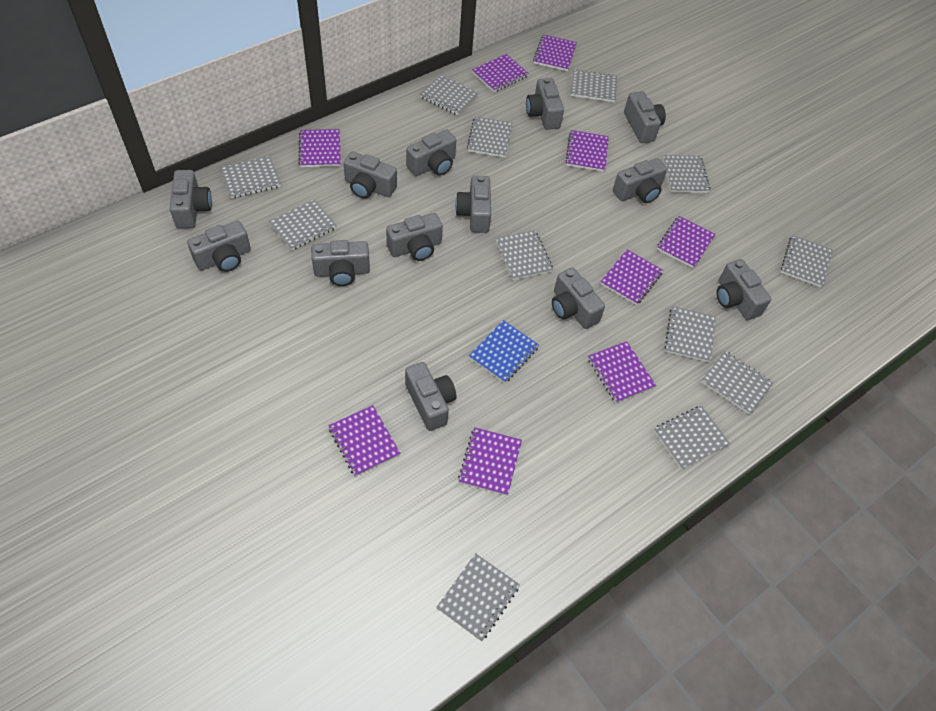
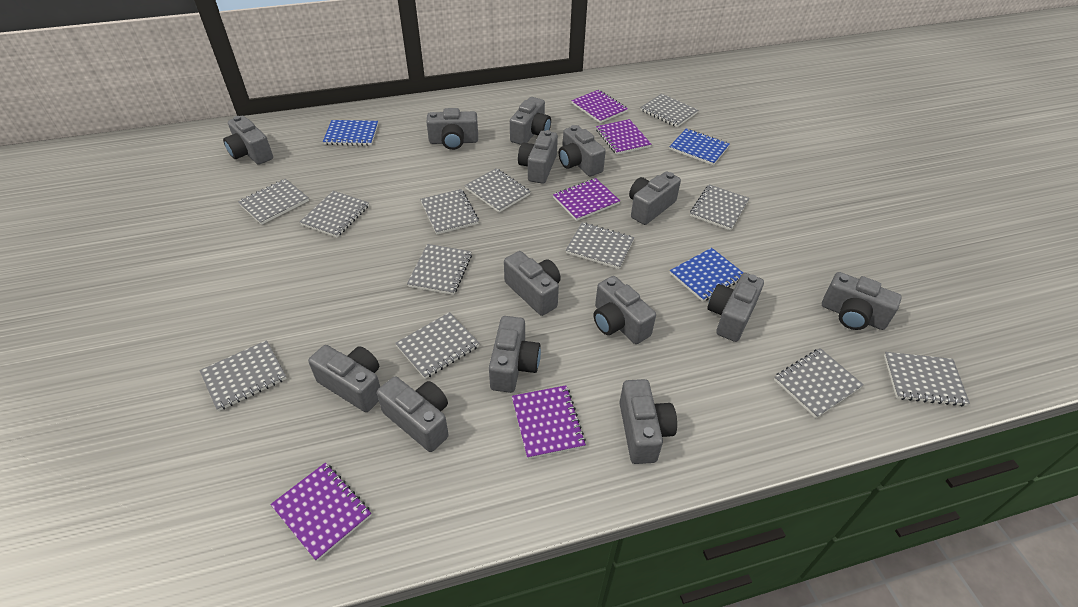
blue notebook: 1 -> 3
grey camera: 13 -> 14
purple notebook: 9 -> 5

